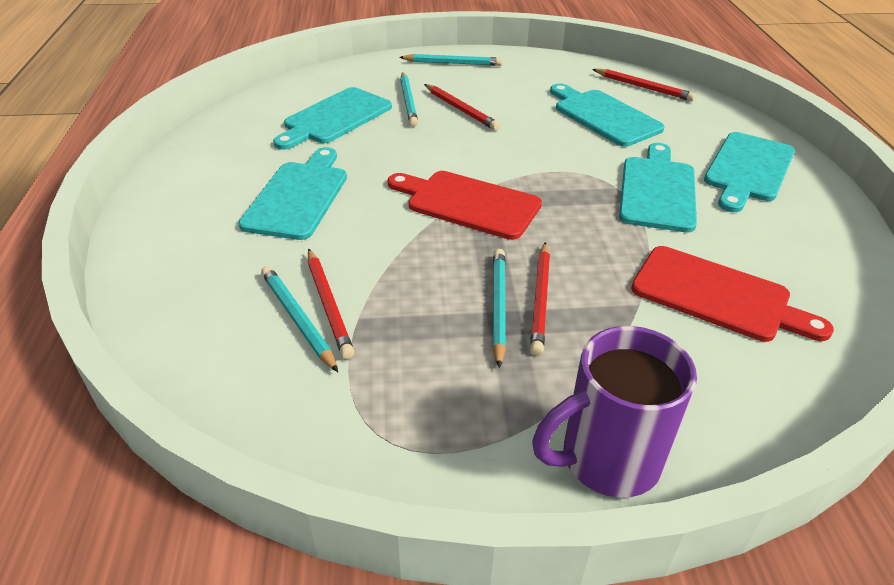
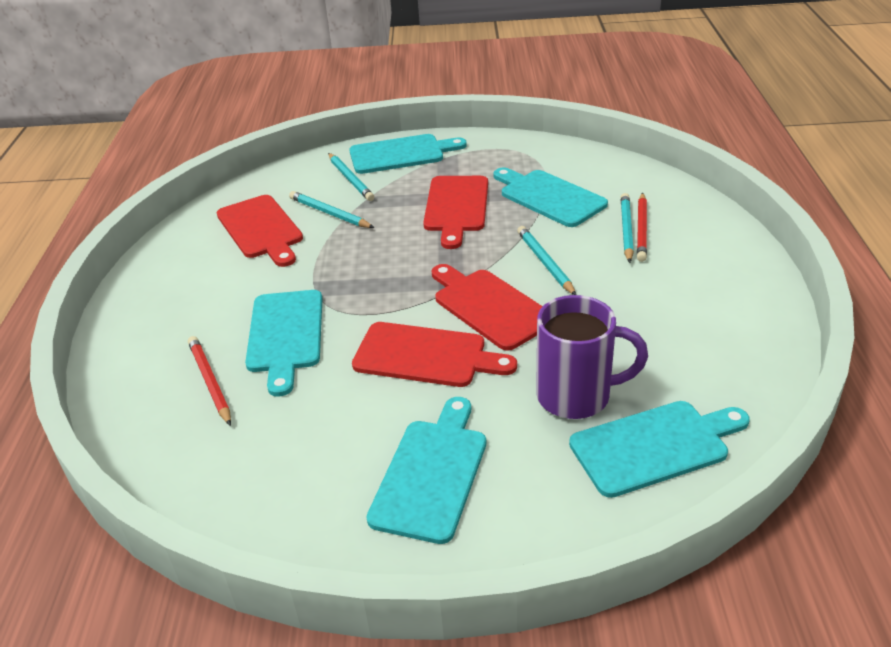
red cutting board: 2 -> 4
red pencil: 4 -> 2

